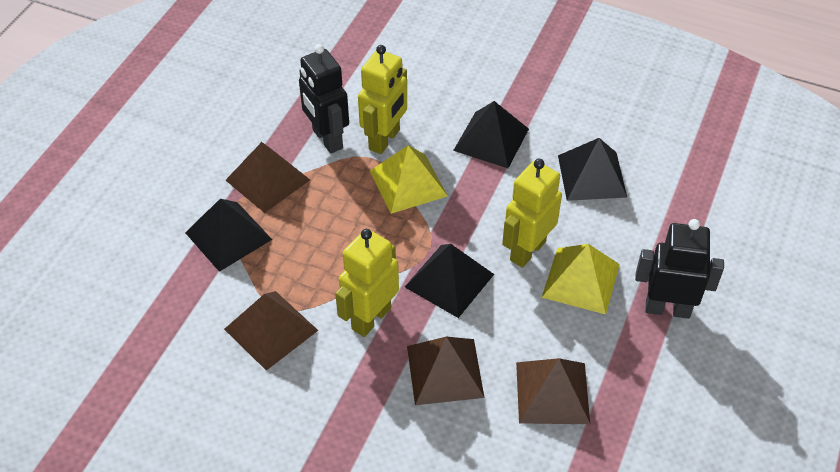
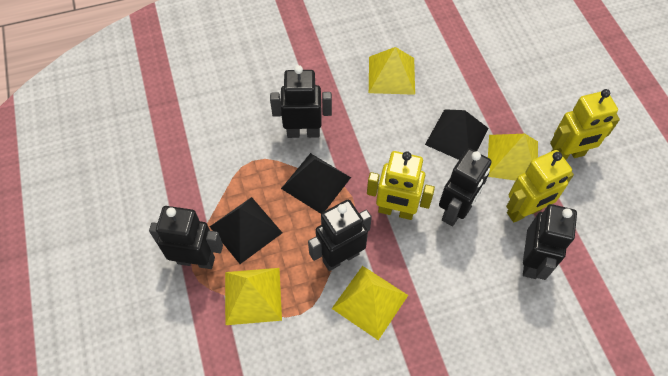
black pyramid: 4 -> 3
black robot: 2 -> 5
brown pyramid: 4 -> 0
yellow pyramid: 2 -> 4

